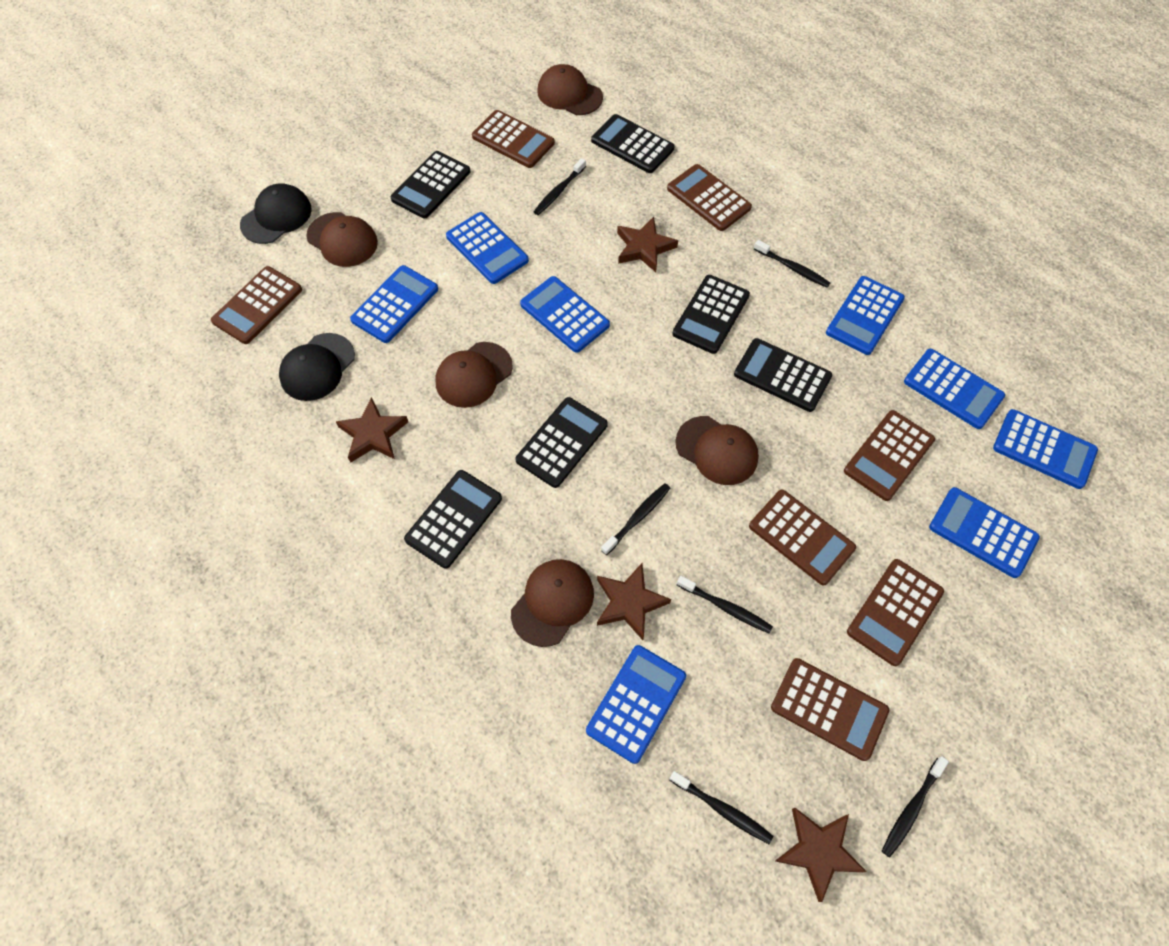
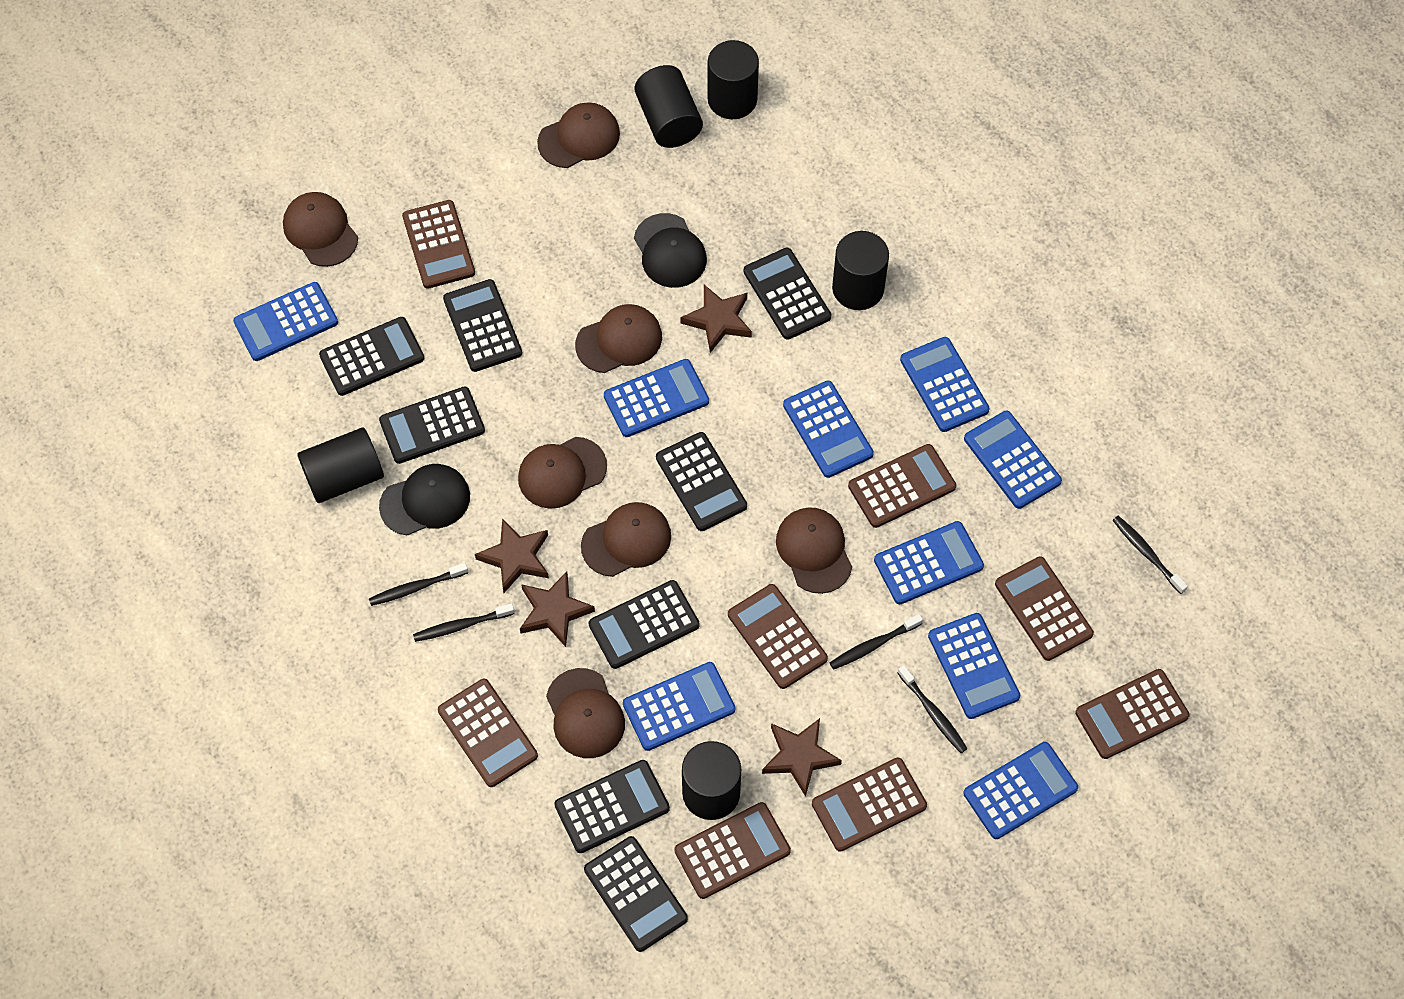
black calculator: 6 -> 8
black cylinder: 0 -> 5
black toothbrush: 6 -> 5
blue calculator: 8 -> 9
brown calculator: 7 -> 8
brown cap: 5 -> 7

